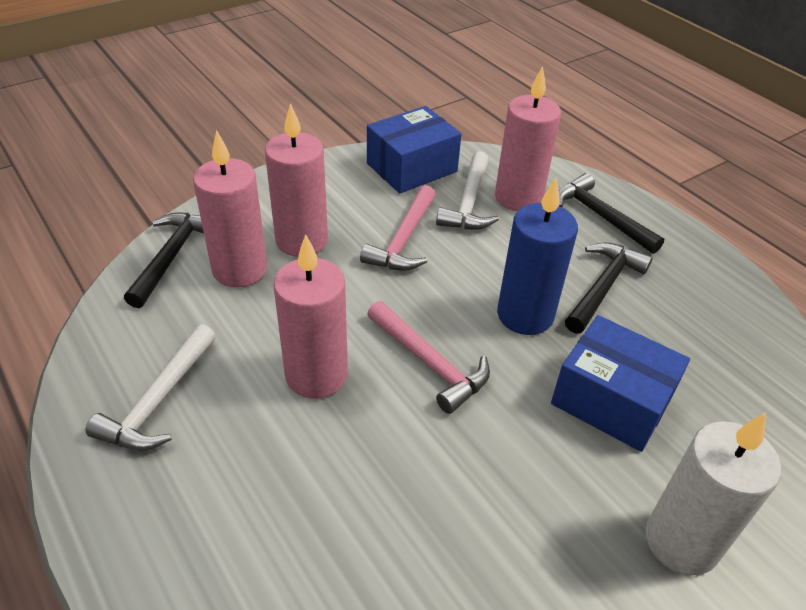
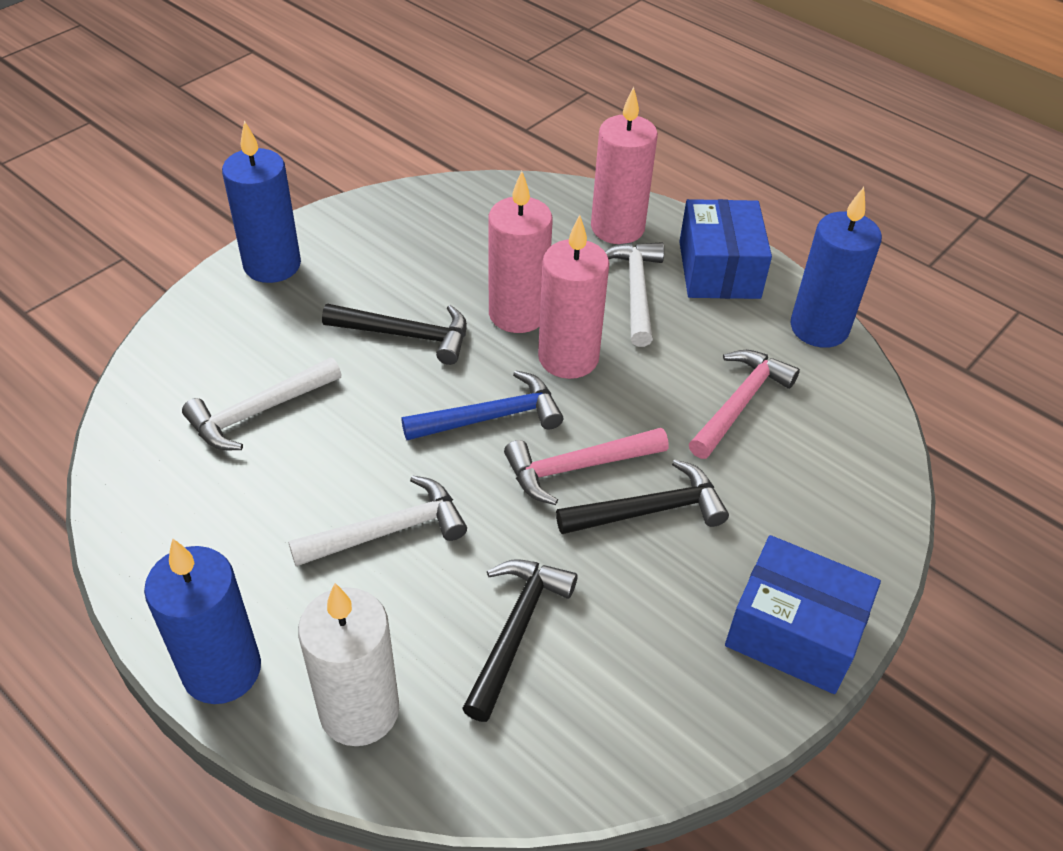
blue candle: 1 -> 3
blue hammer: 0 -> 1
pink candle: 4 -> 3
white hammer: 2 -> 3

